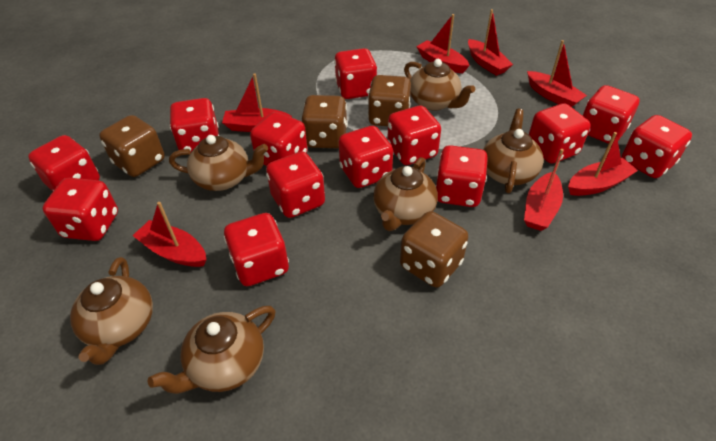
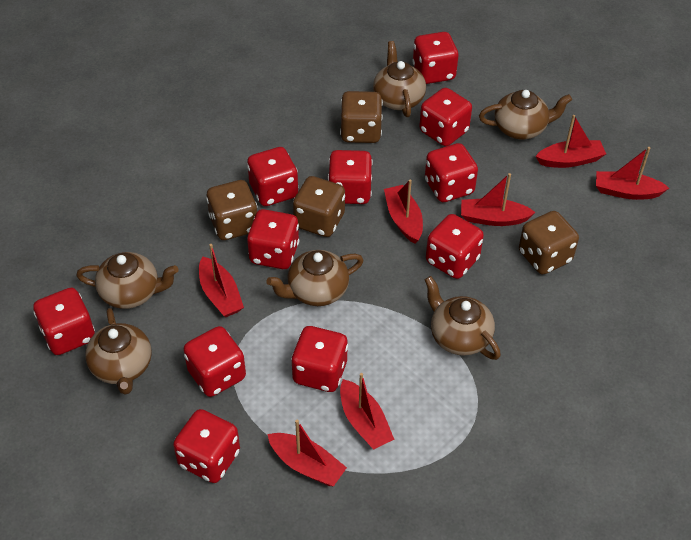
red dice: 13 -> 11

